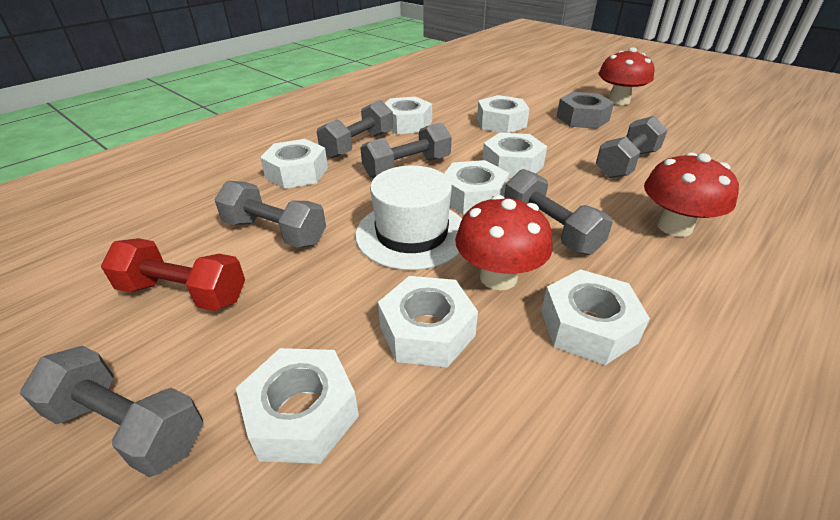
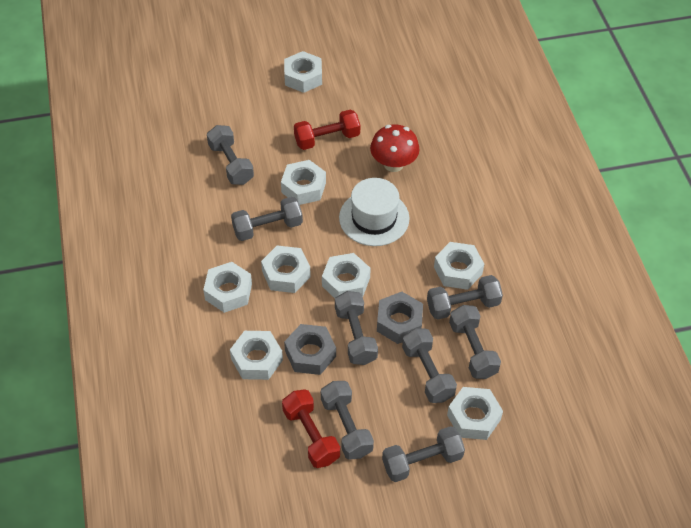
grey dumbbell: 6 -> 8
grey nut: 1 -> 2
red dumbbell: 1 -> 2
red mushroom: 3 -> 1

